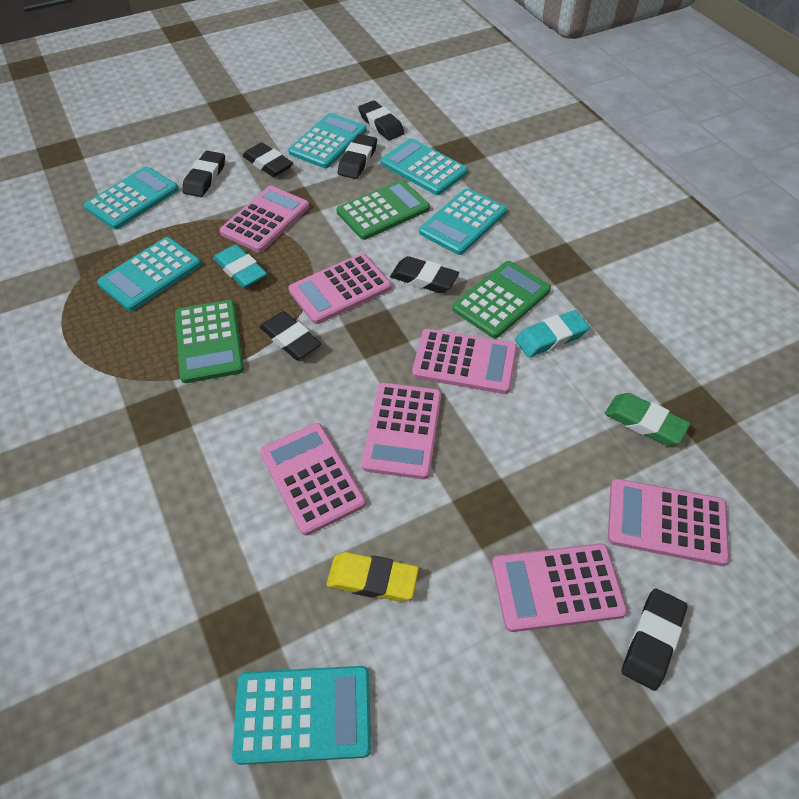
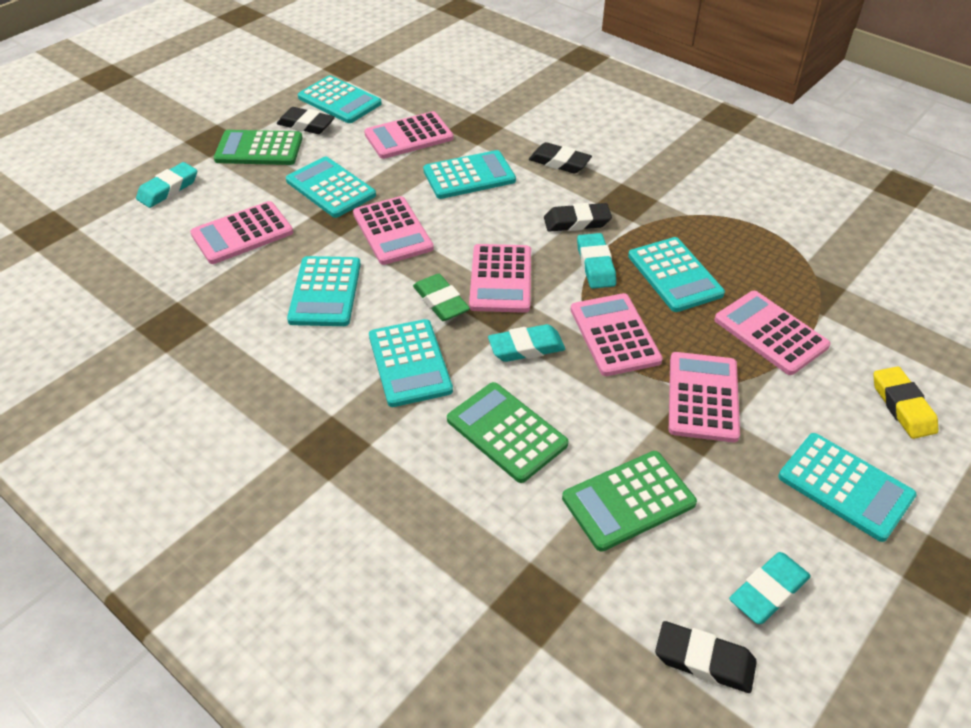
black eraser: 7 -> 4
turquoise calculator: 6 -> 7
turquoise eraser: 2 -> 4

